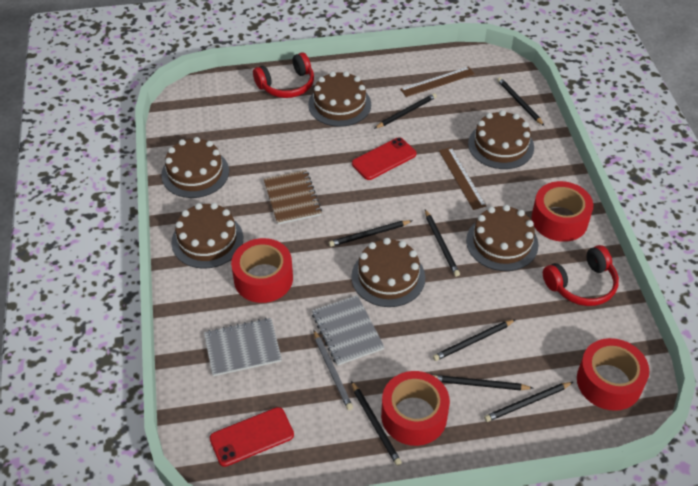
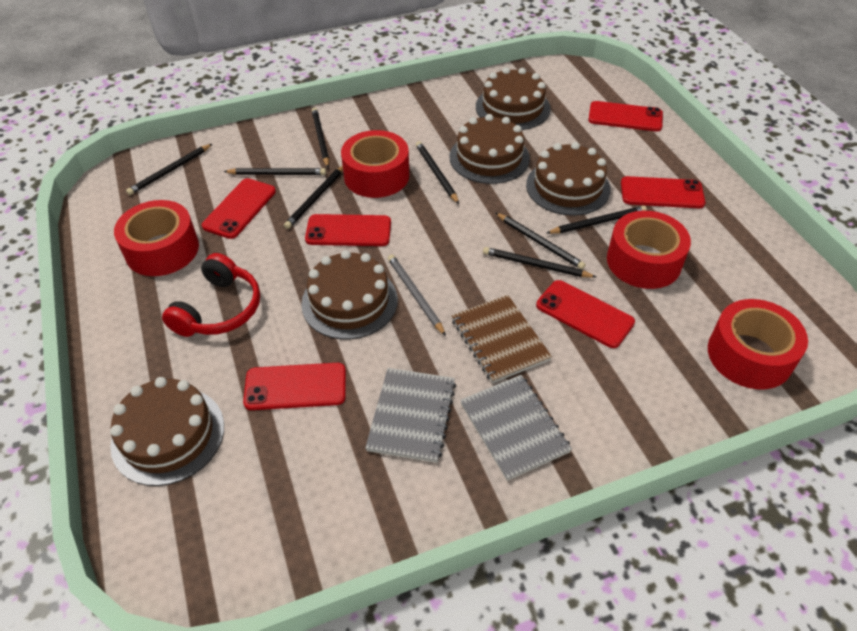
brown cake: 6 -> 5
brown ruler: 2 -> 0
red headphones: 2 -> 1
red phone: 2 -> 6

